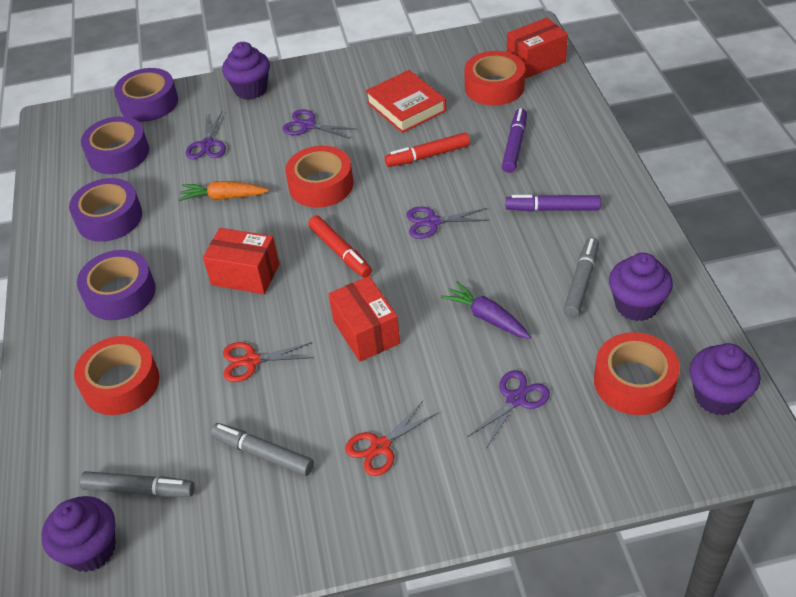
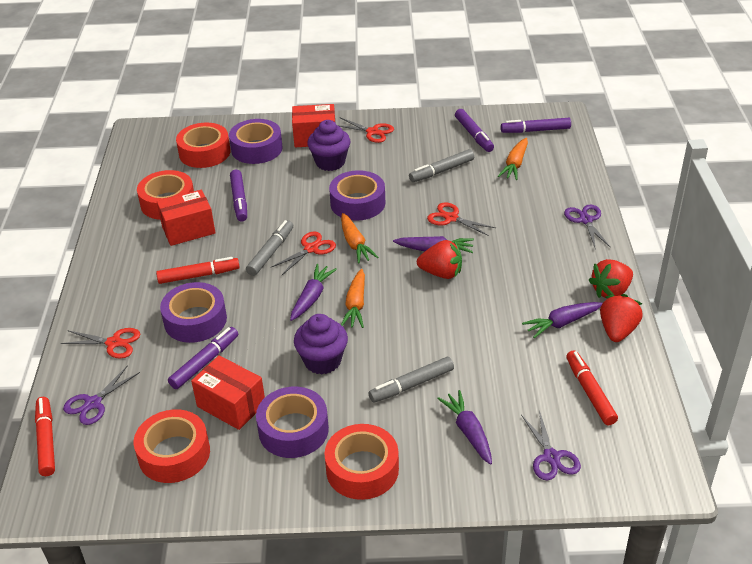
orange carrot: 1 -> 3
purple carrot: 1 -> 4
purple cupcake: 4 -> 2
purple marker: 2 -> 4
purple scissors: 4 -> 3
red book: 1 -> 0
red marker: 2 -> 3
red scissors: 2 -> 4
red strawberry: 0 -> 3

